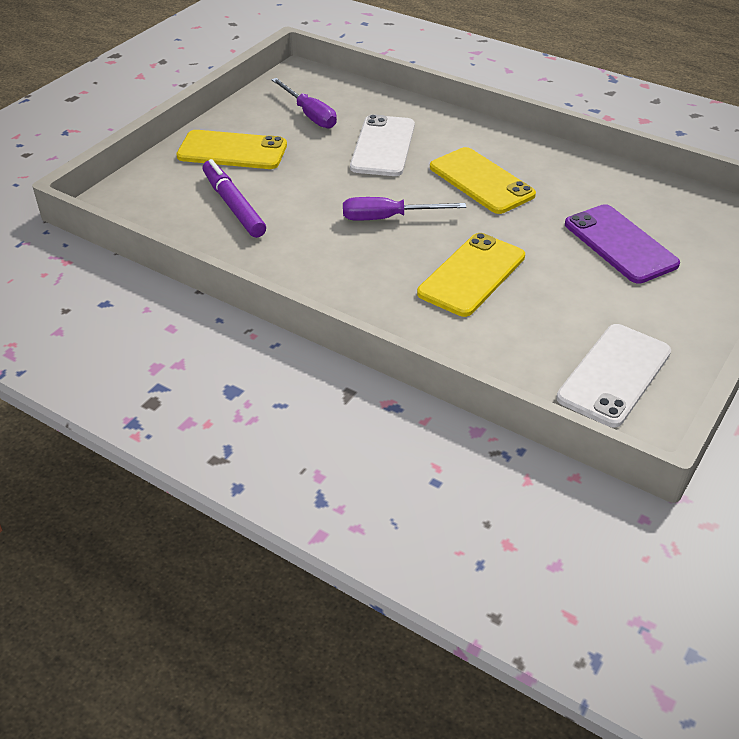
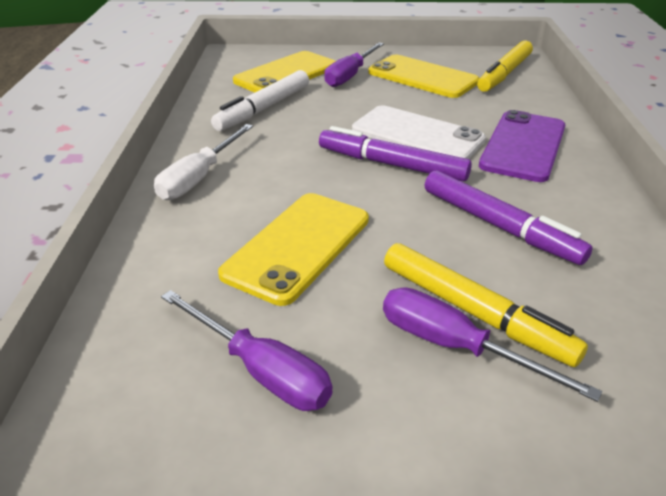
purple marker: 1 -> 2
purple screwdriver: 2 -> 3
white marker: 0 -> 1
white phone: 2 -> 1
white screwdriver: 0 -> 1
yellow marker: 0 -> 2

